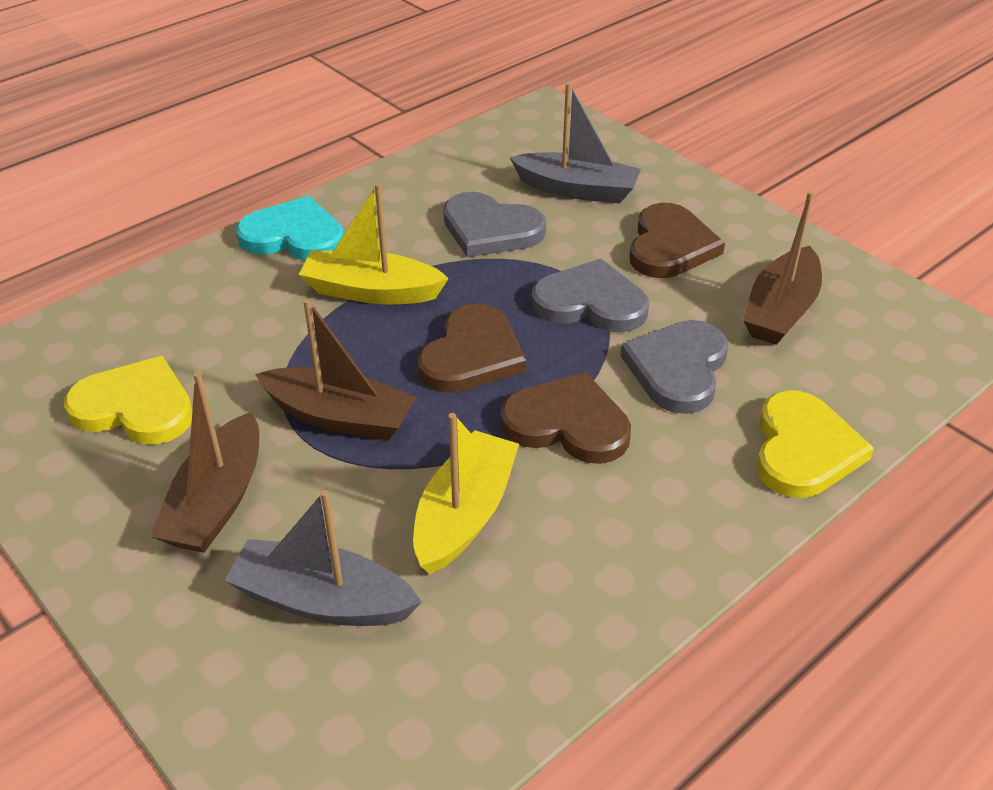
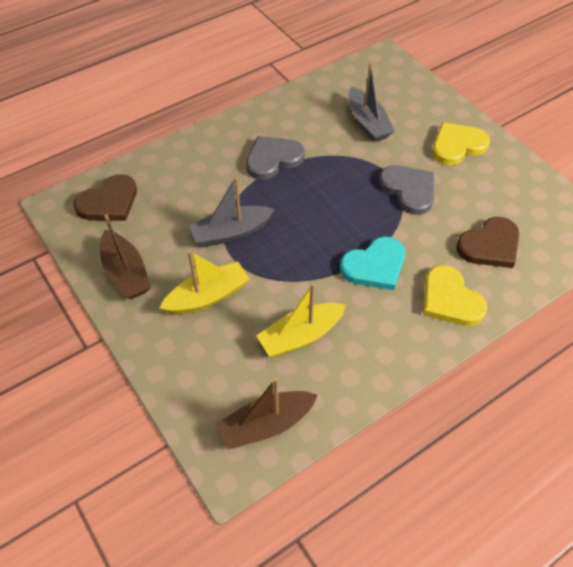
brown boat: 3 -> 2
brown heart: 3 -> 2
grey heart: 3 -> 2

